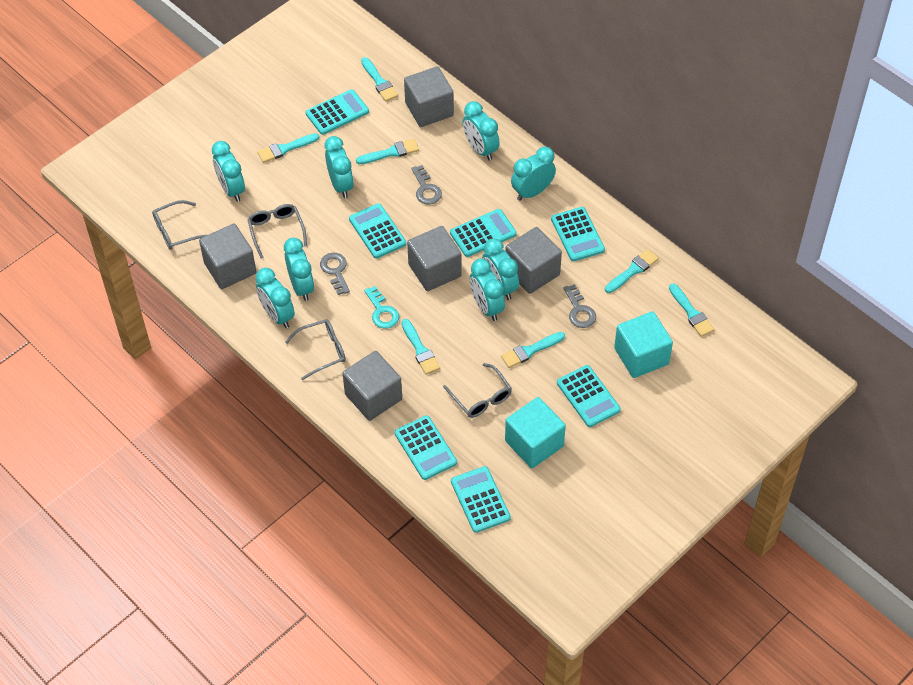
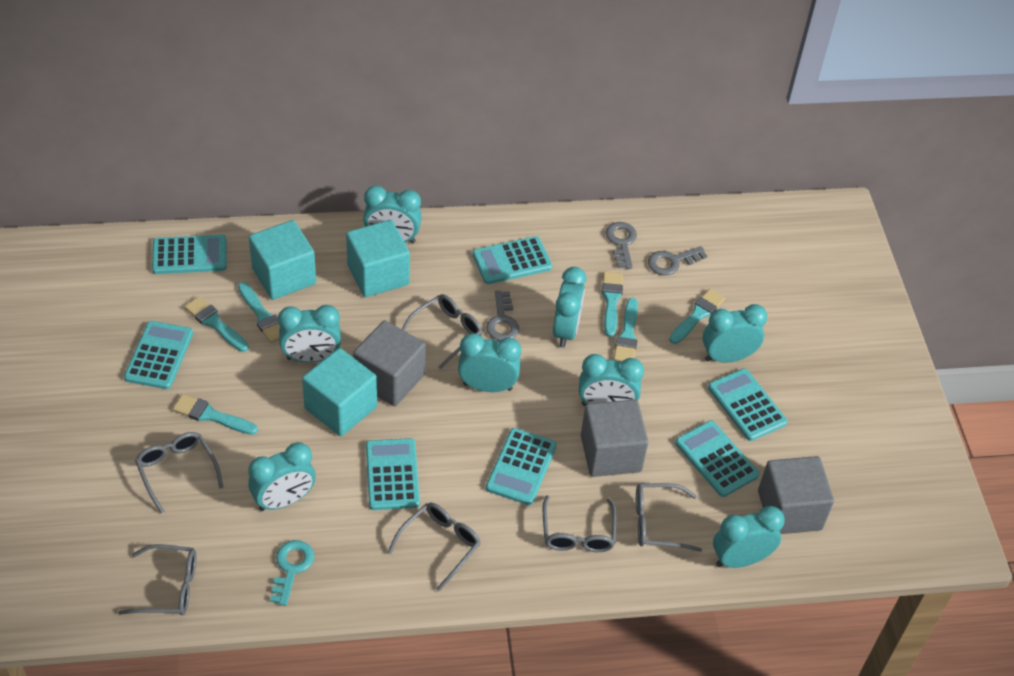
grey cube: 5 -> 3
grey glasses: 4 -> 6
turquoise brush: 7 -> 6
turquoise cube: 2 -> 3

